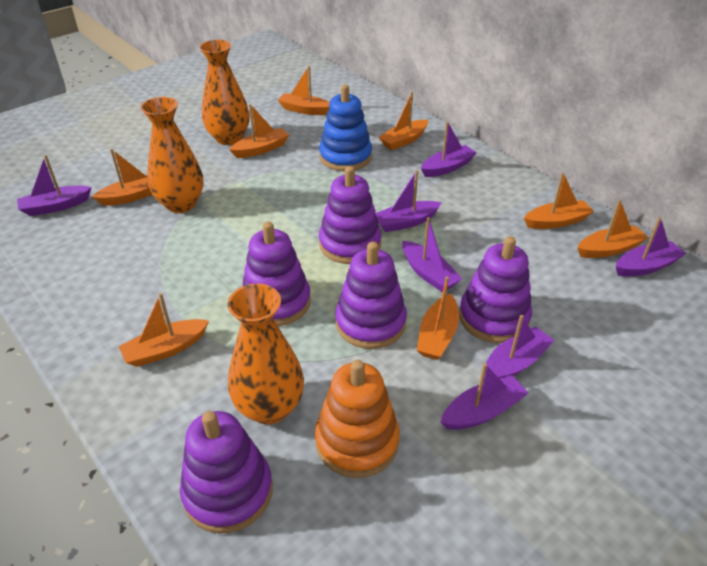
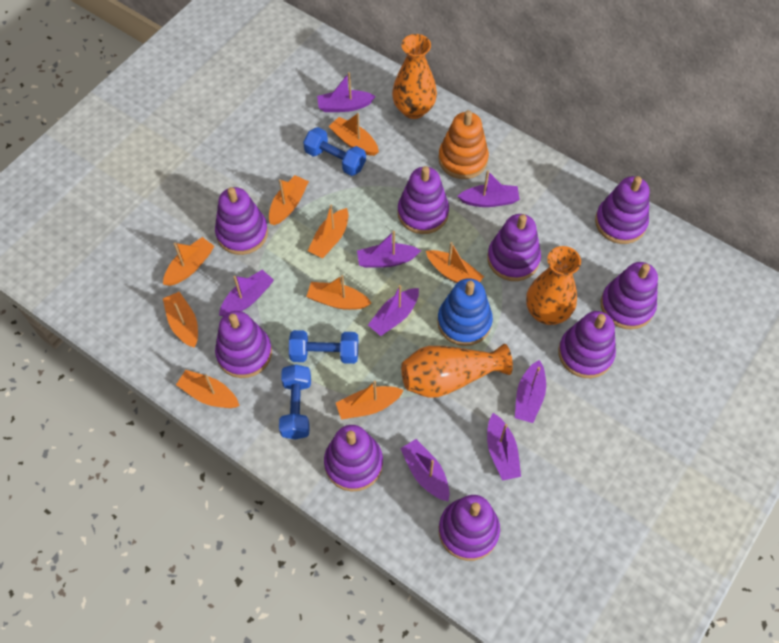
blue dumbbell: 0 -> 3
orange boat: 8 -> 9
purple boat: 7 -> 8
purple stacking toy: 5 -> 9

